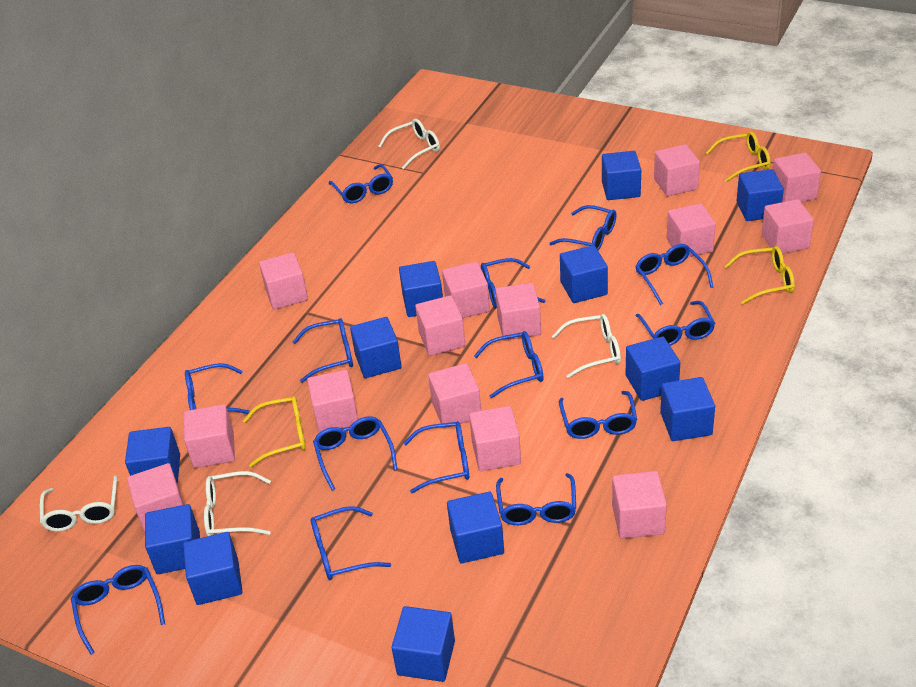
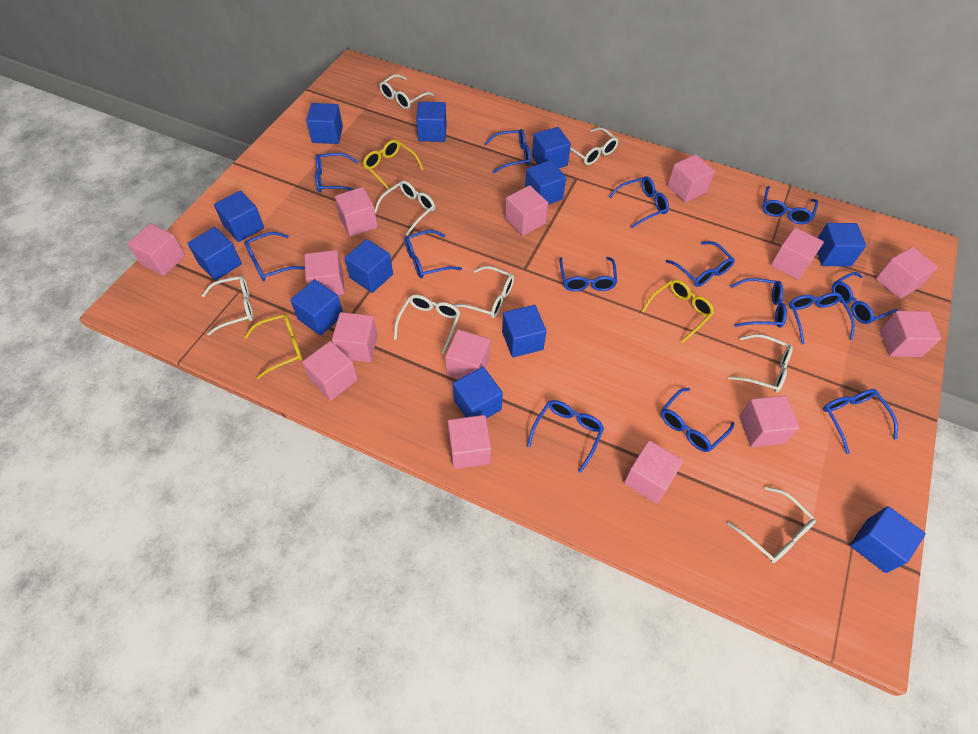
white glasses: 4 -> 8

